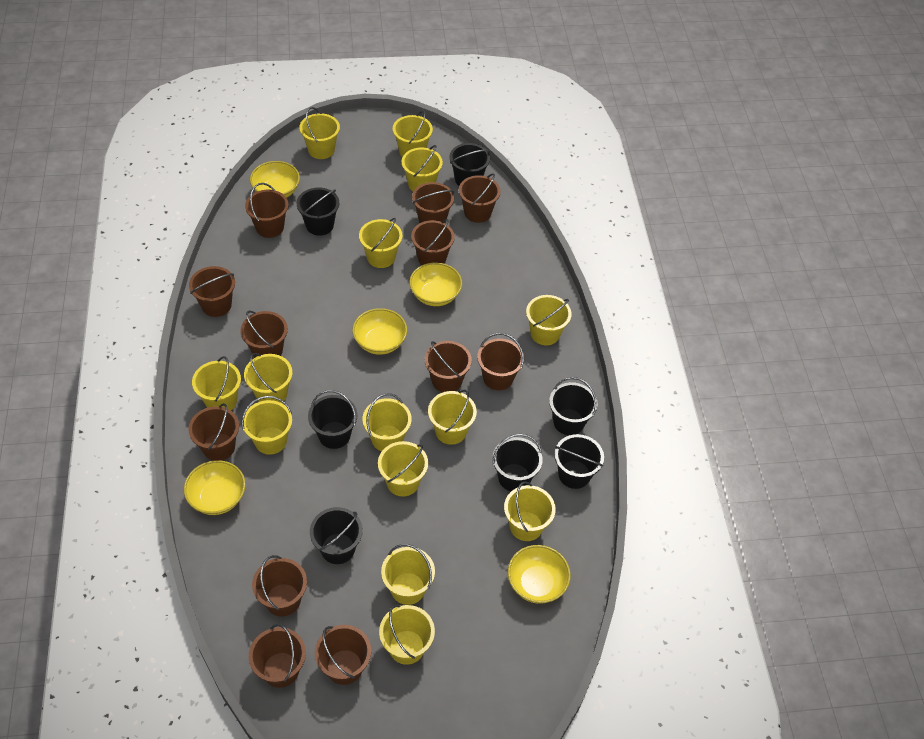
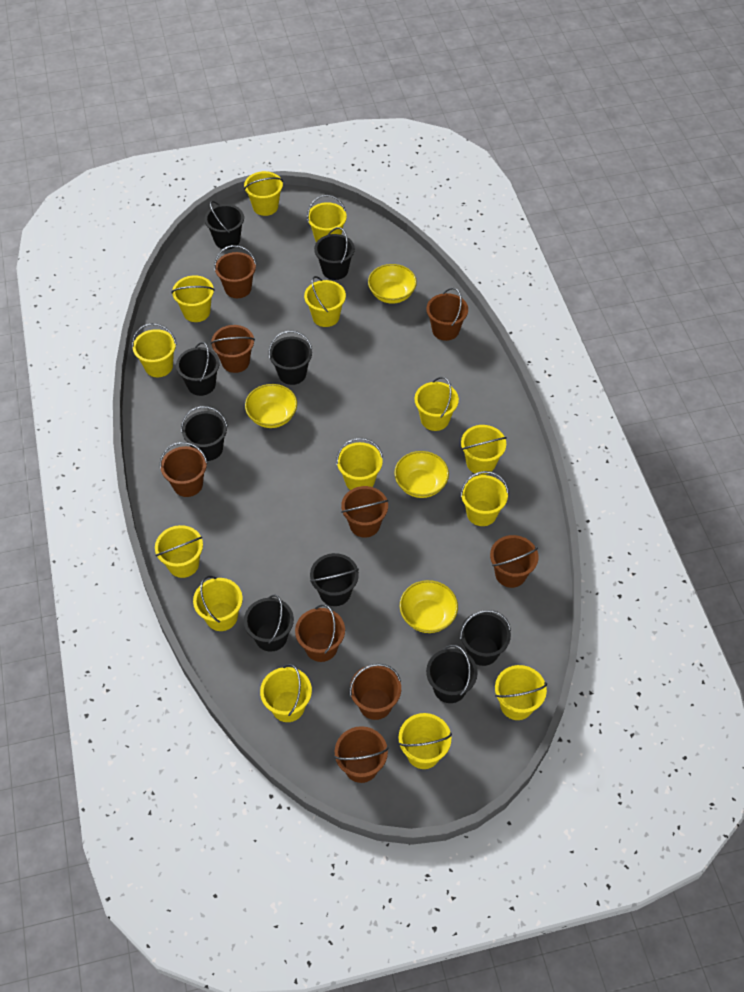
black bucket: 7 -> 9
brown bucket: 12 -> 9
yellow bowl: 5 -> 4

